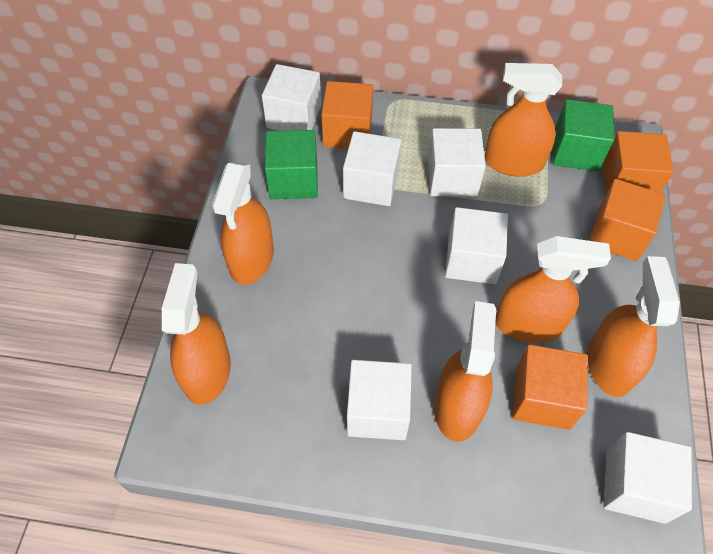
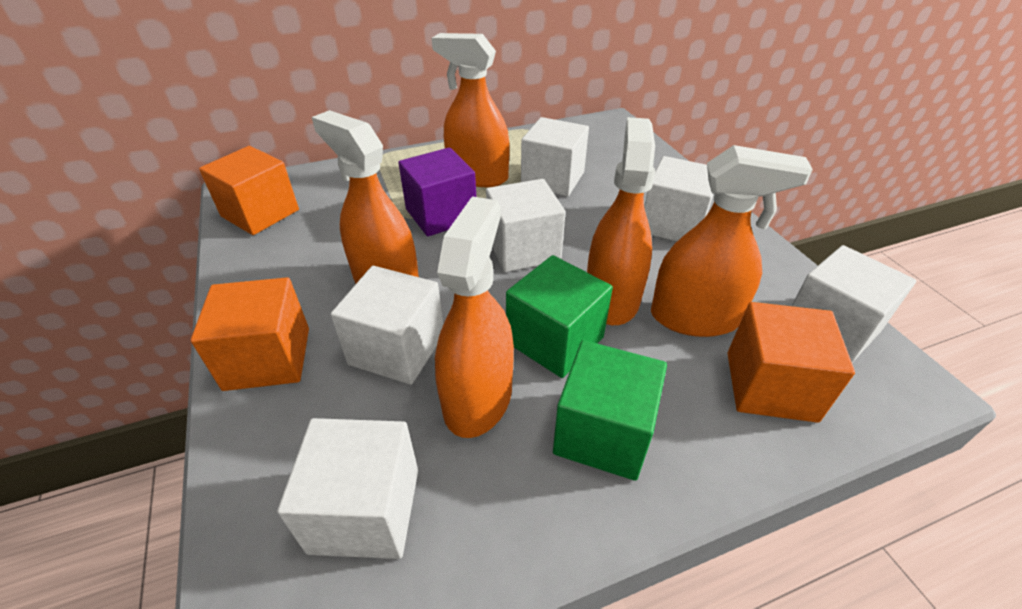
orange cube: 4 -> 3
orange spray bottle: 6 -> 5
purple cube: 0 -> 1

